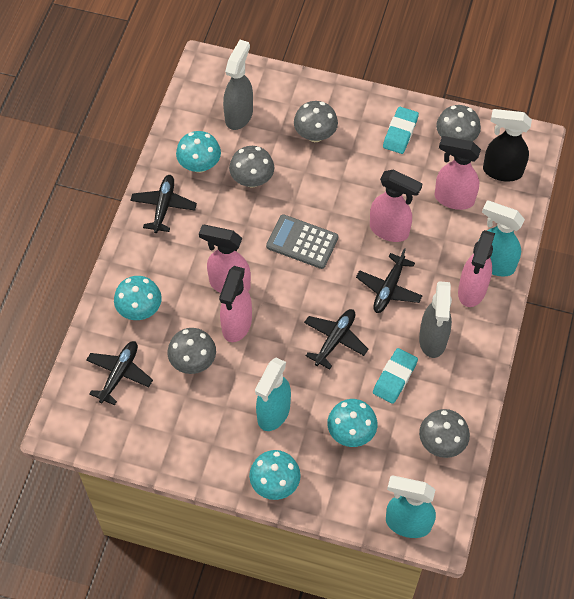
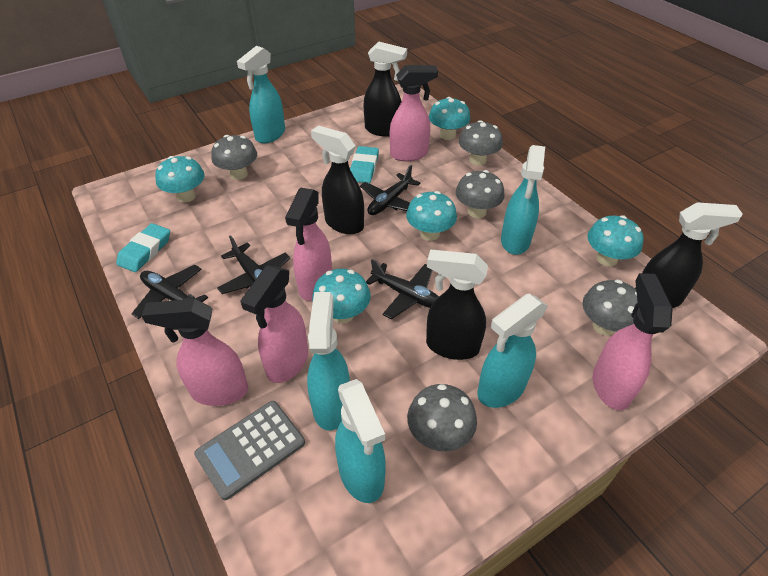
black spray bottle: 1 -> 4
grey spray bottle: 2 -> 0
turquoise mushroom: 4 -> 5
turquoise spray bottle: 3 -> 5

